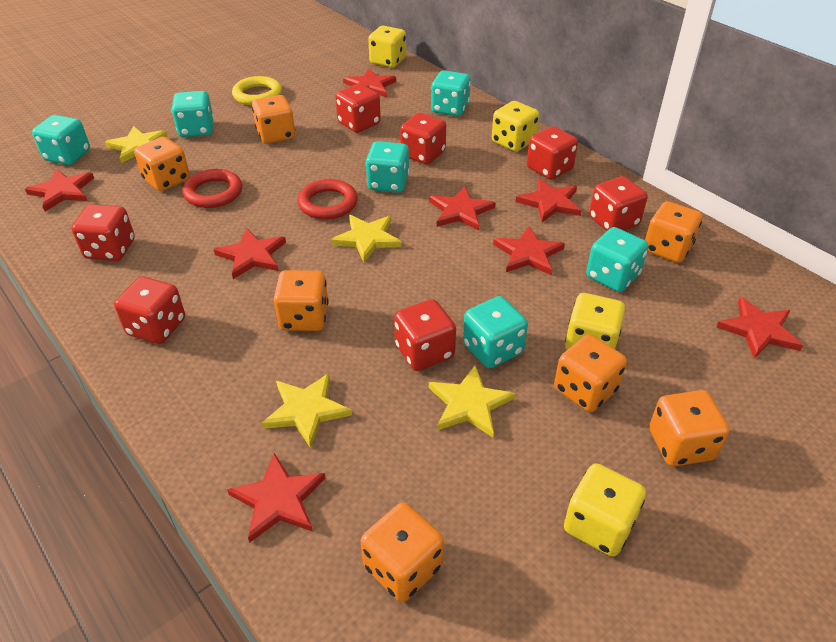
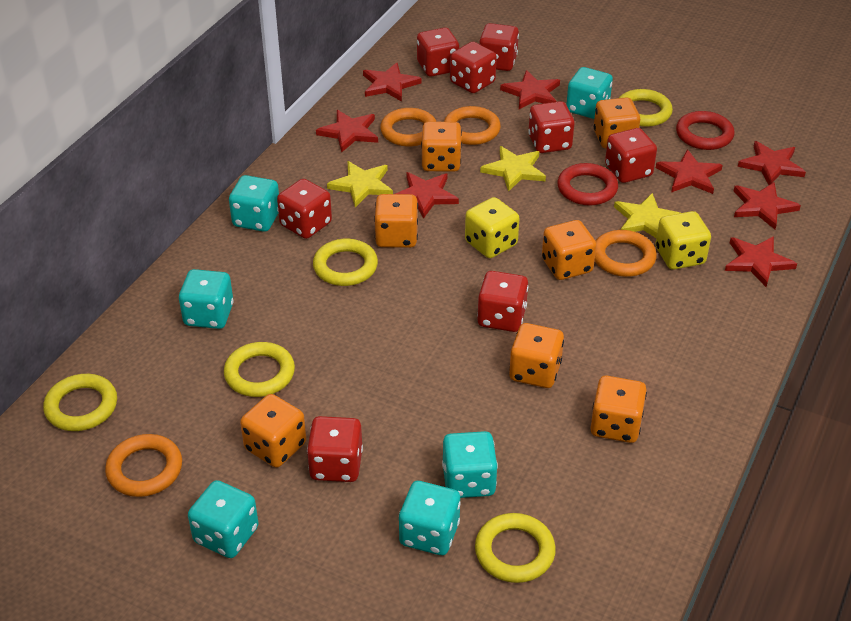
orange ring: 0 -> 4
red dice: 7 -> 8
yellow dice: 4 -> 2
yellow ring: 1 -> 5
yellow star: 4 -> 3

